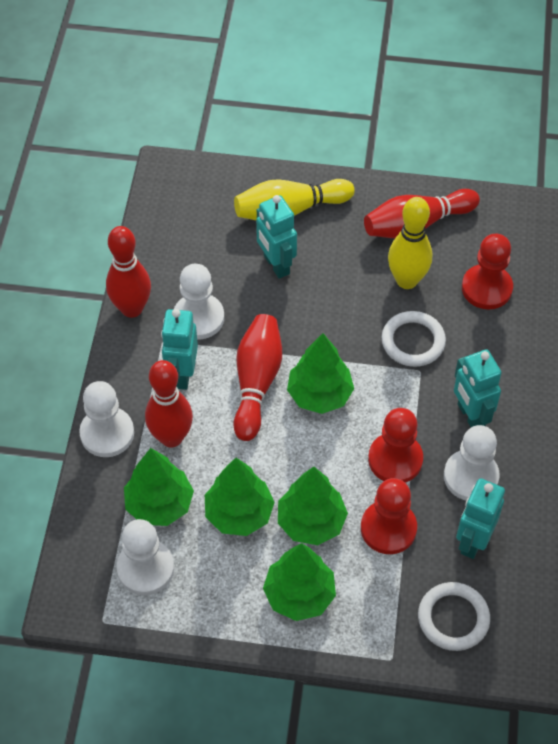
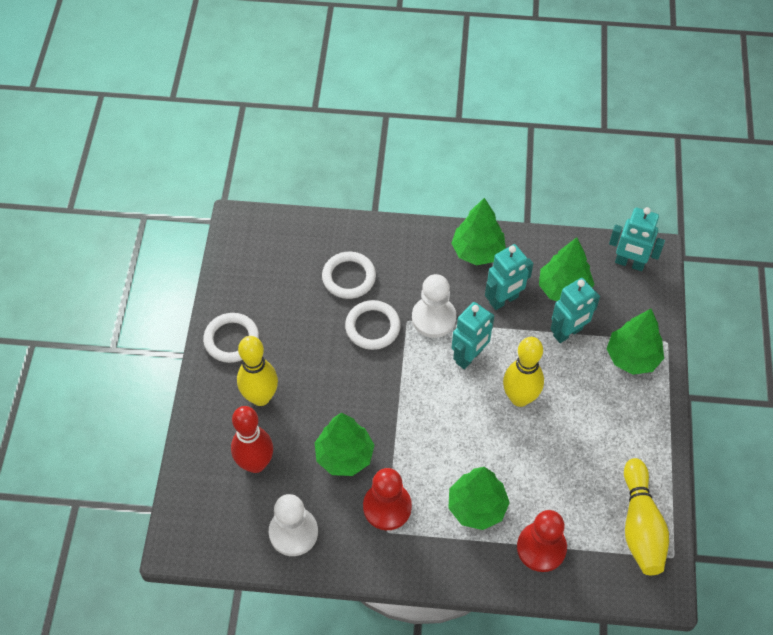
red bowling pin: 4 -> 1
red pawn: 3 -> 2
white pawn: 4 -> 2
white ring: 2 -> 3
yellow bowling pin: 2 -> 3

